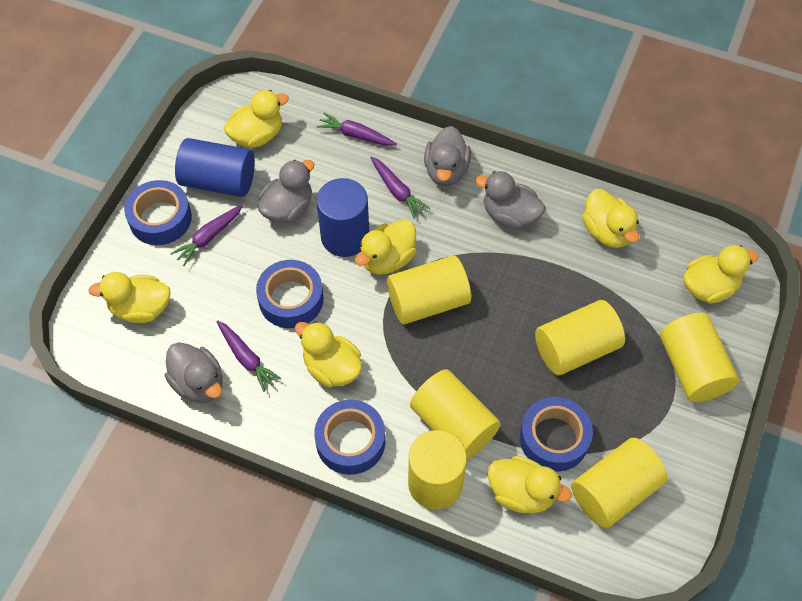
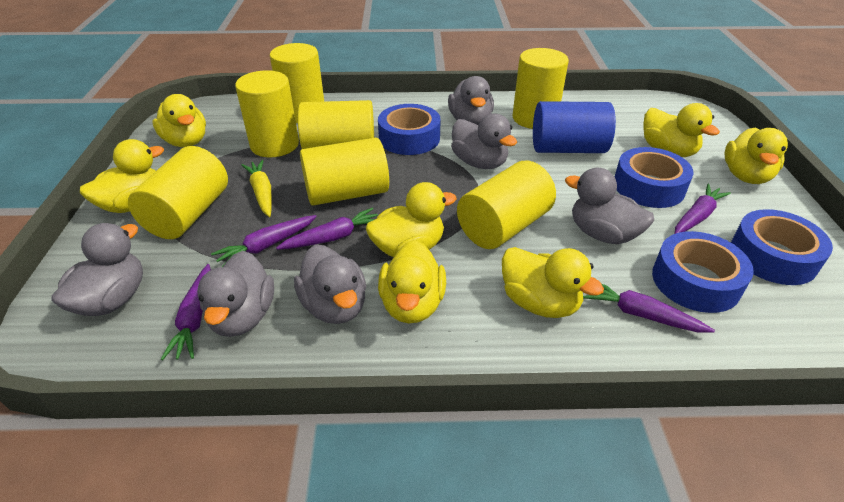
blue cylinder: 2 -> 1
grey duck: 4 -> 6
purple carrot: 4 -> 5
yellow carrot: 0 -> 1
yellow cylinder: 6 -> 7

